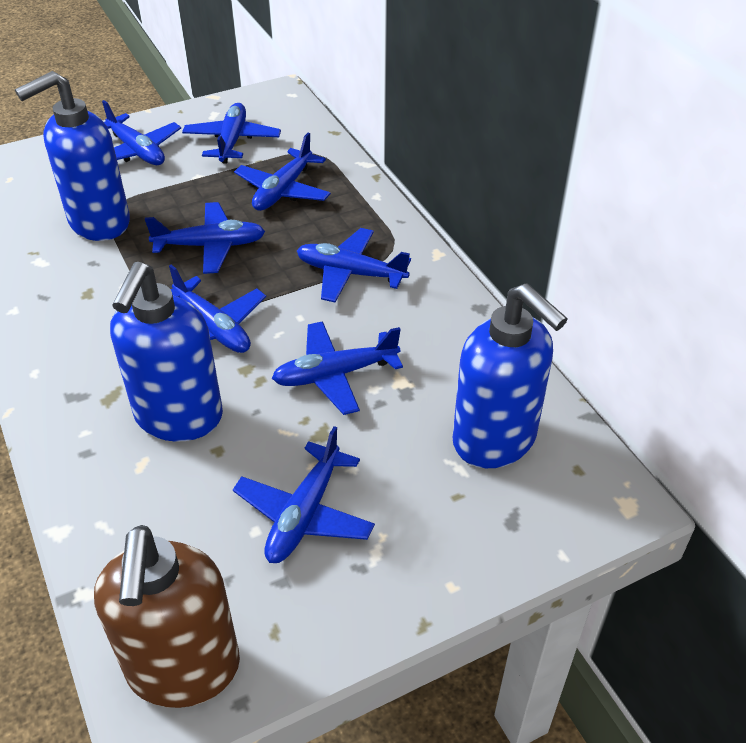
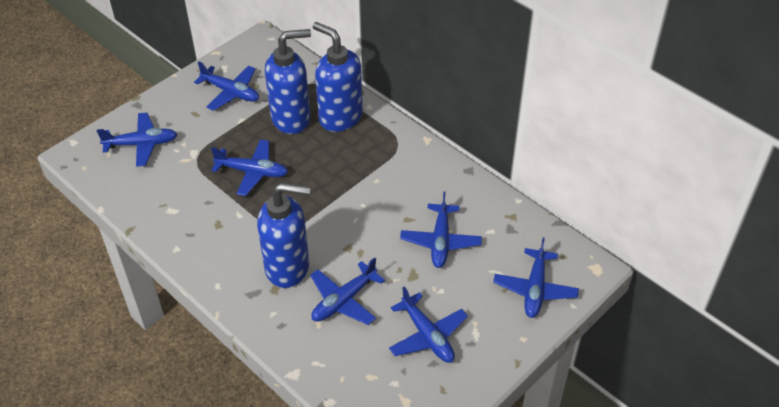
blue plane: 8 -> 7
brown soap dispenser: 1 -> 0

